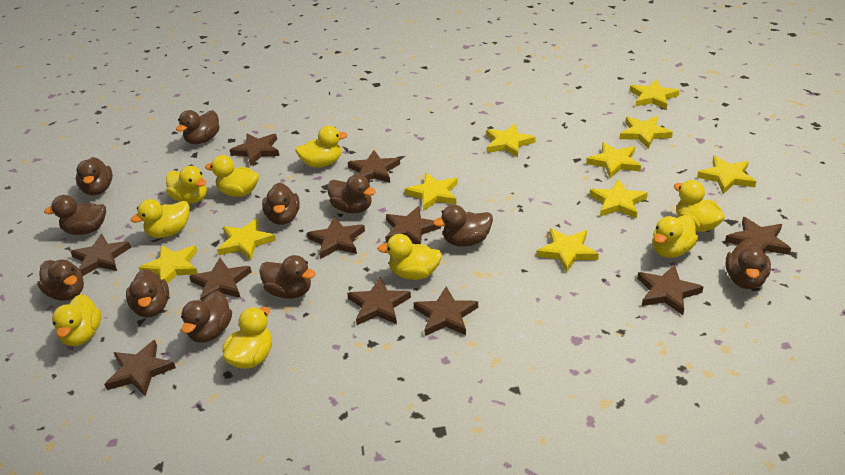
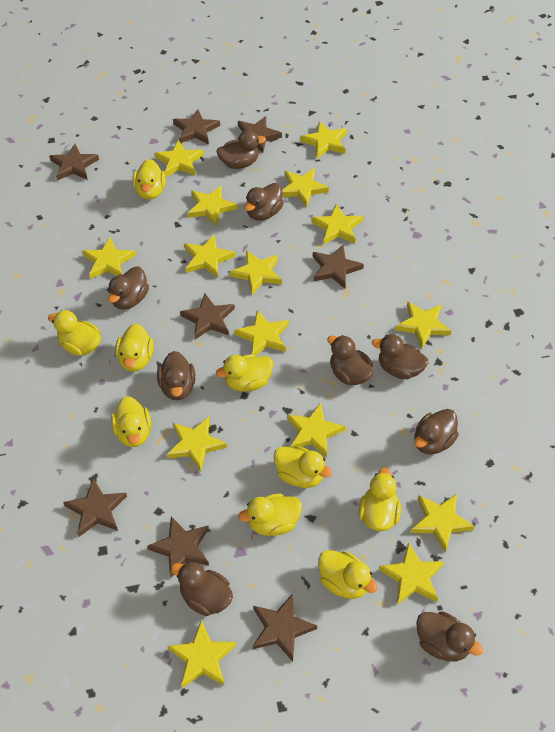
brown duck: 11 -> 9
brown star: 11 -> 8
yellow star: 10 -> 15

